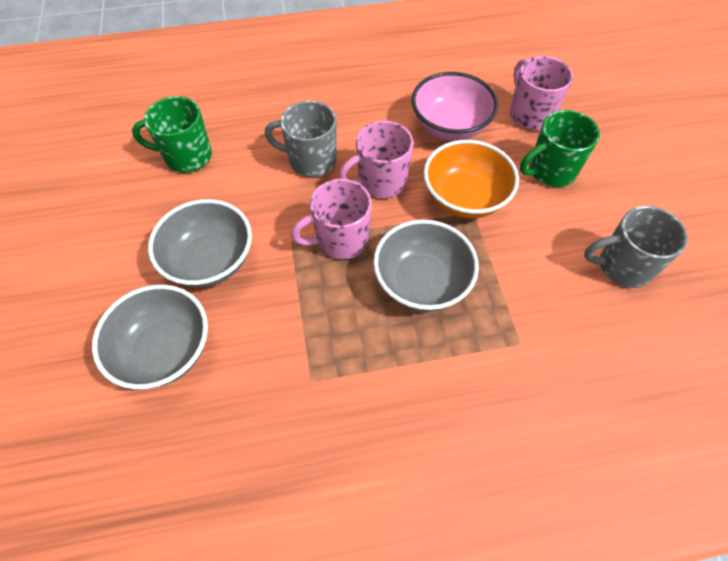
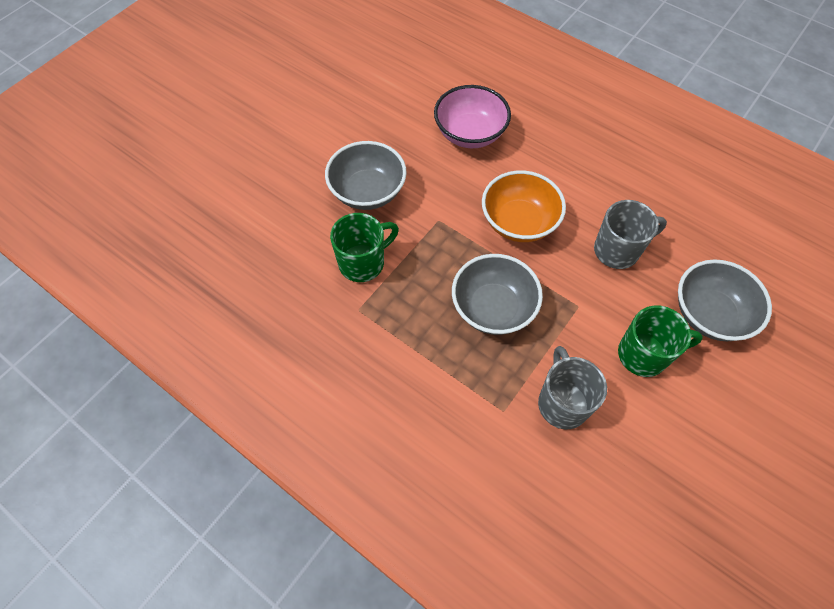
pink mug: 3 -> 0

